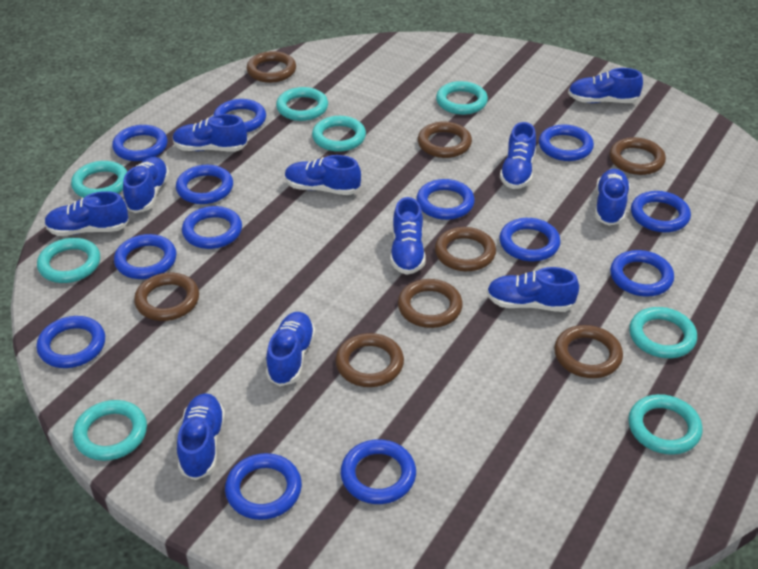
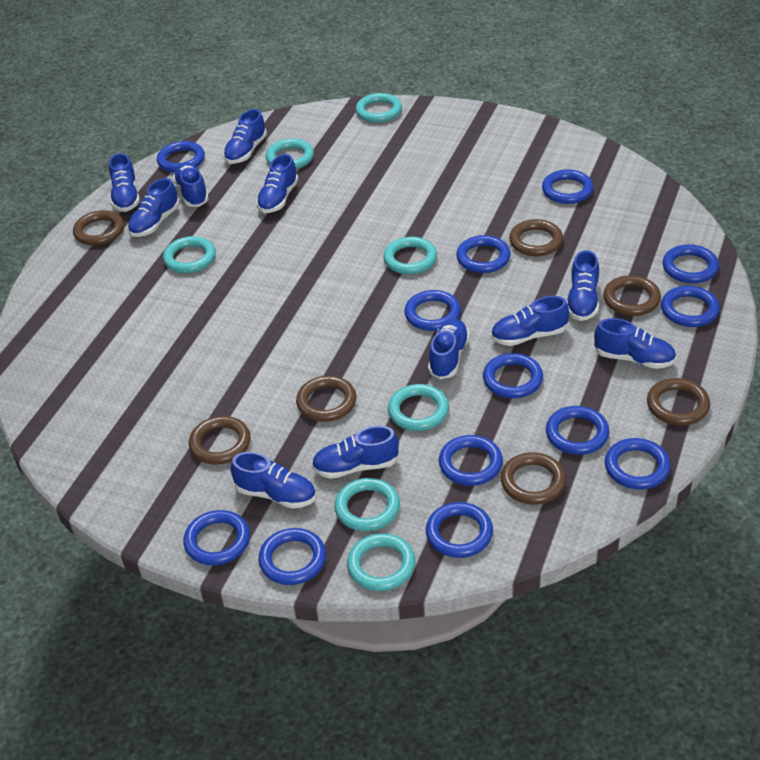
brown ring: 8 -> 7
turquoise ring: 8 -> 7

